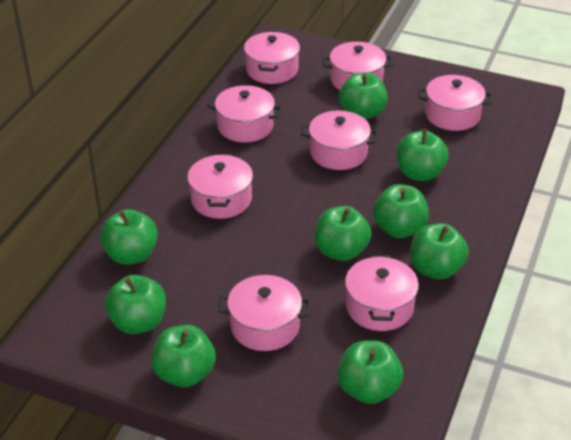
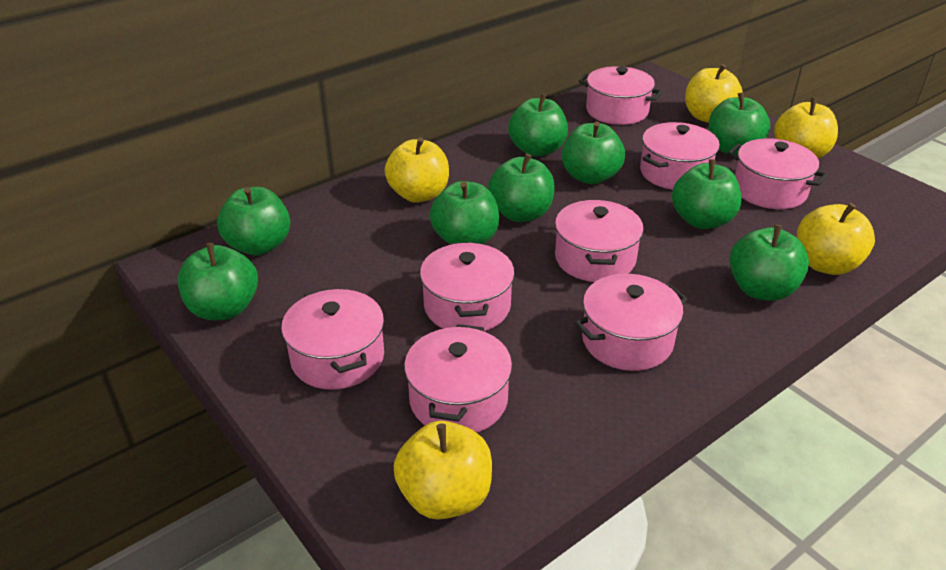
yellow apple: 0 -> 5

